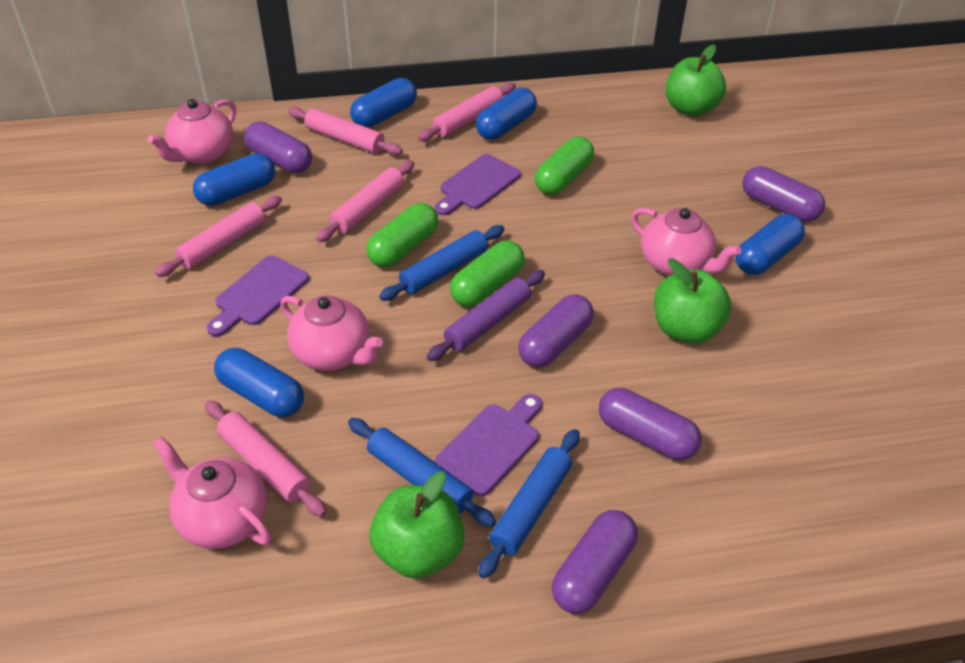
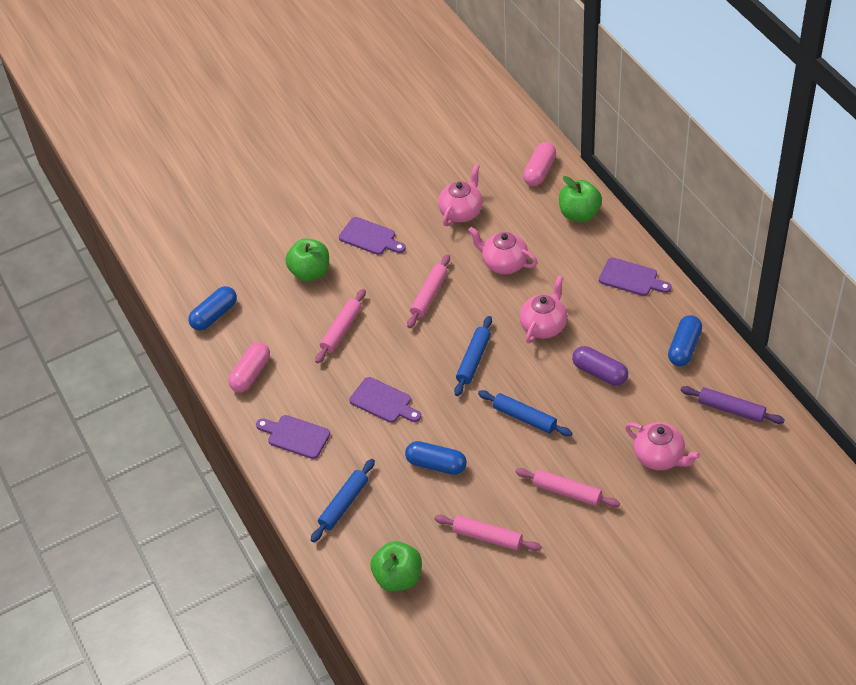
blue capsule: 5 -> 3
green capsule: 3 -> 0
pink capsule: 0 -> 2
pink rolling pin: 5 -> 4
purple capsule: 5 -> 1
purple cutting board: 3 -> 4

